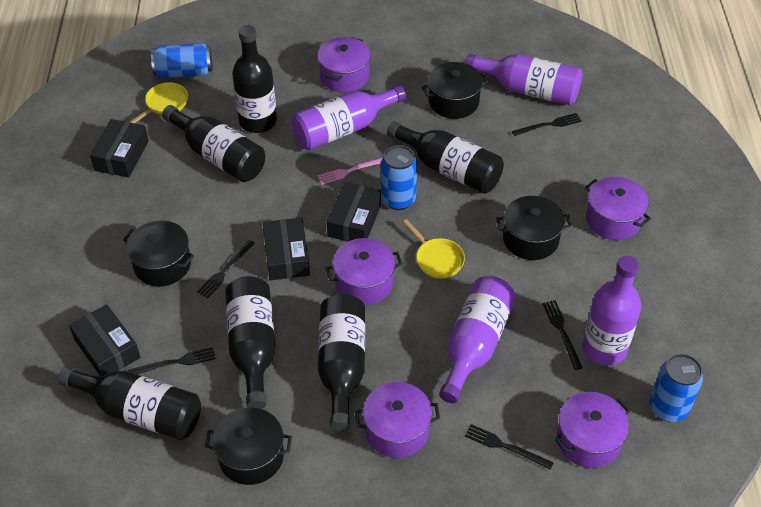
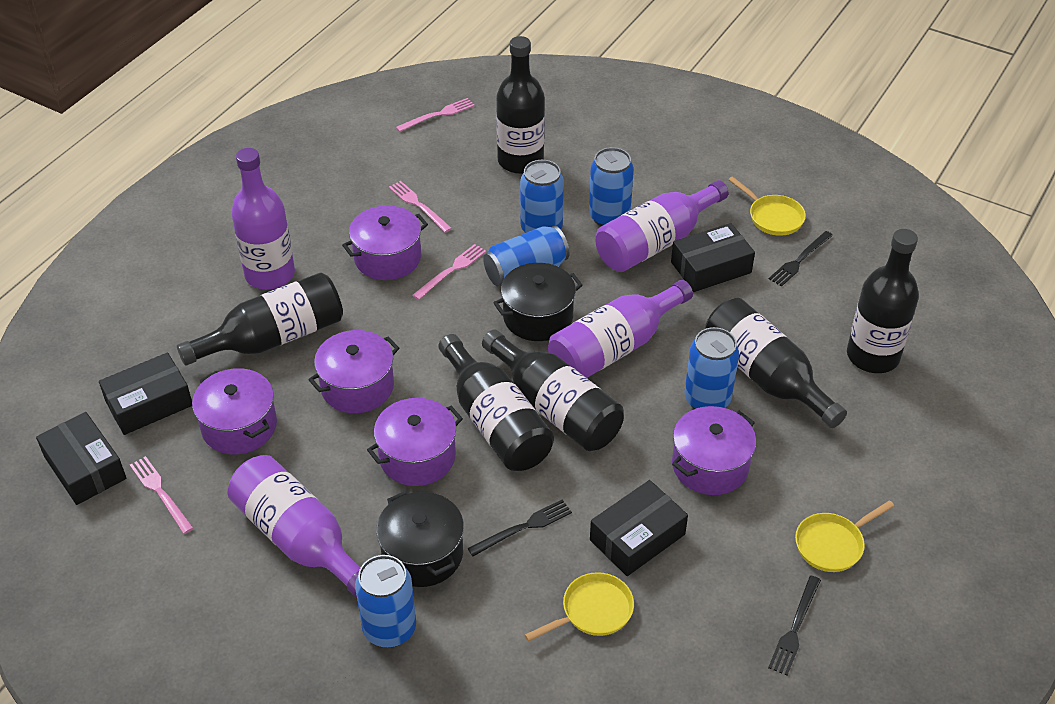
black fork: 5 -> 3
black pot: 4 -> 2
blue can: 3 -> 5
pink fork: 1 -> 4
yellow pan: 2 -> 3

